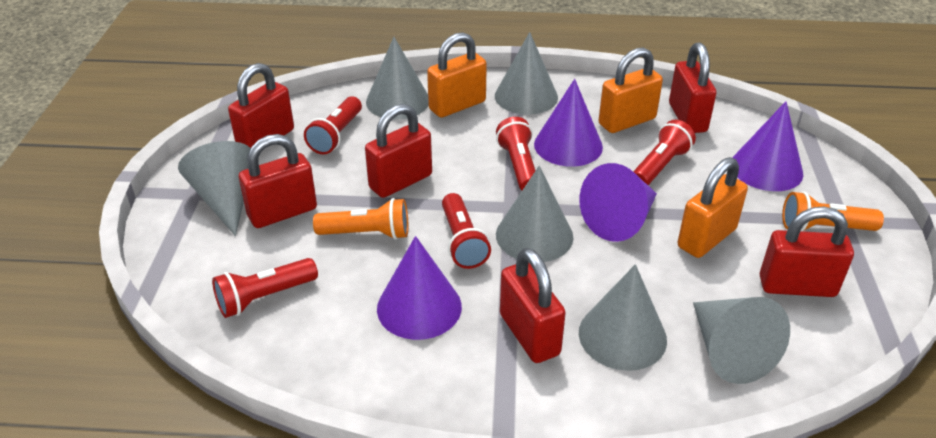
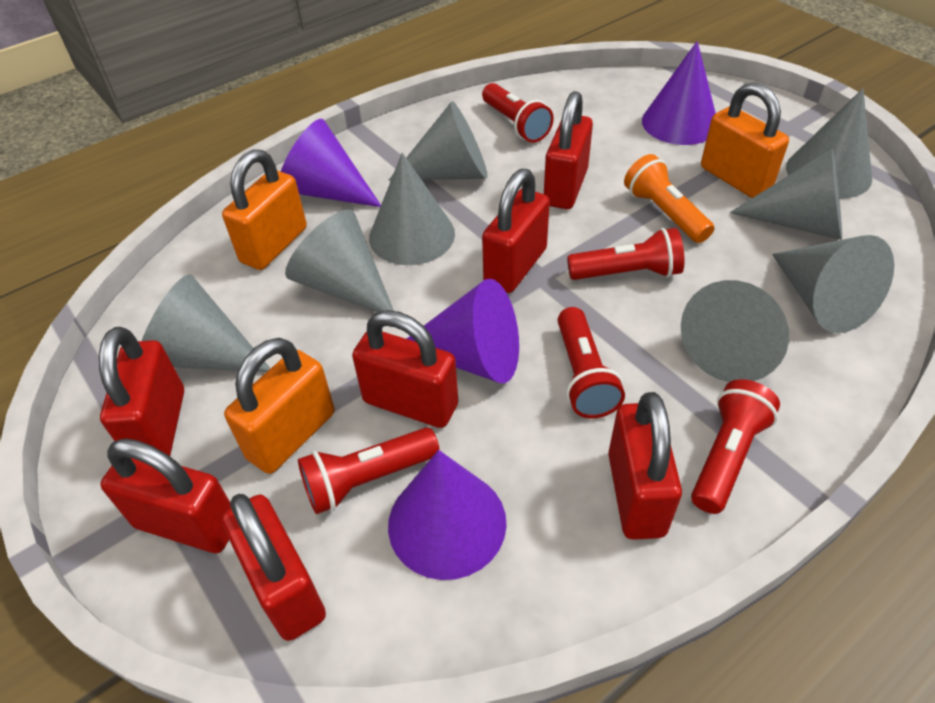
grey cone: 6 -> 8
orange flashlight: 2 -> 1
red padlock: 6 -> 7

